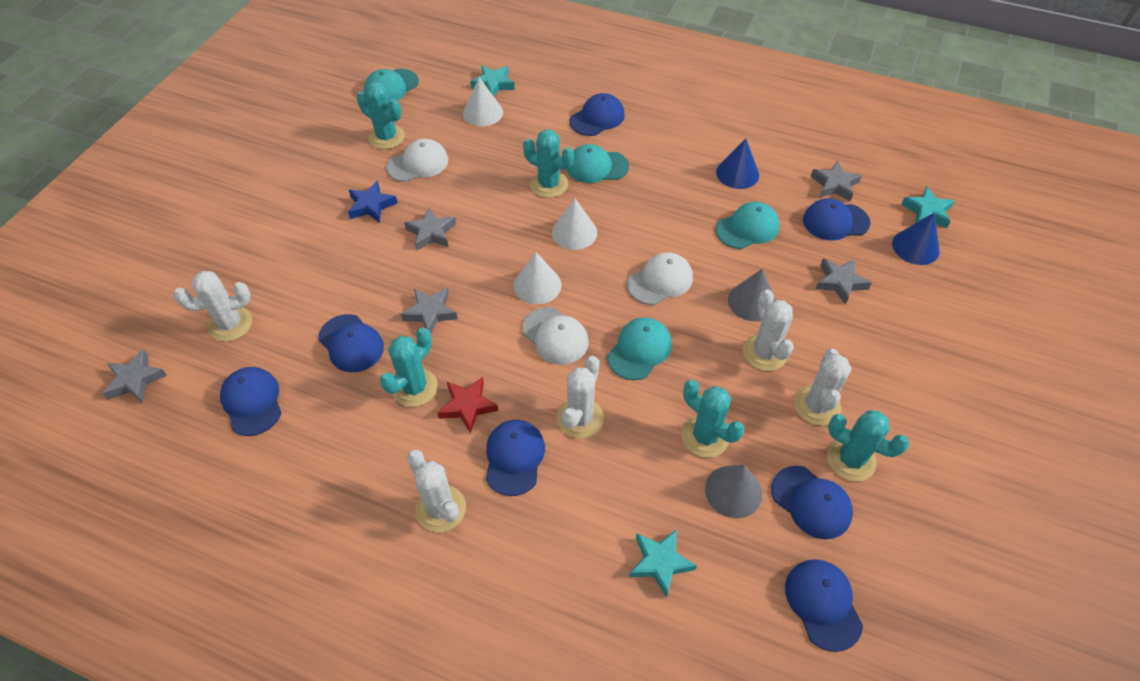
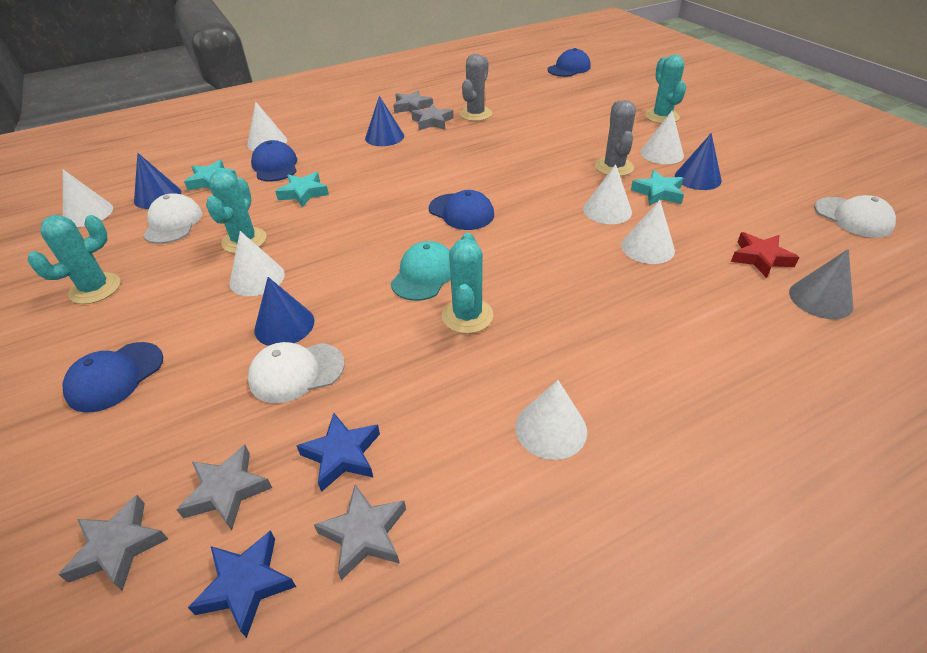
blue cap: 7 -> 4
blue cone: 2 -> 4
blue star: 1 -> 2
grey cactus: 0 -> 2
grey cone: 2 -> 1
turquoise cactus: 5 -> 4
turquoise cap: 4 -> 1
white cactus: 5 -> 0
white cone: 3 -> 7

